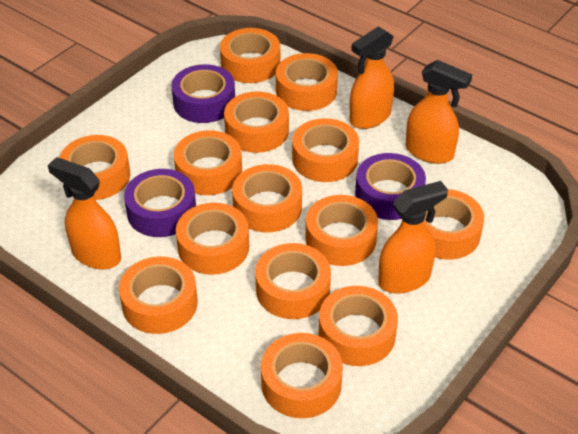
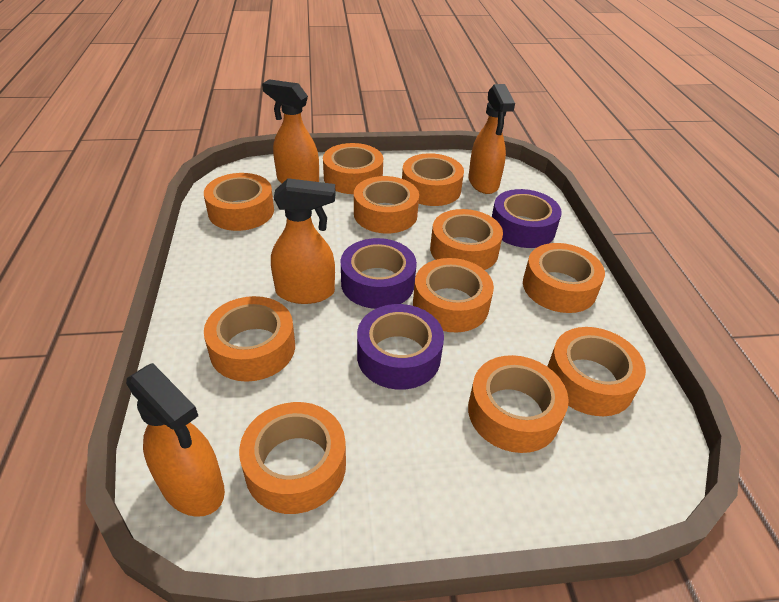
orange tape: 14 -> 11

